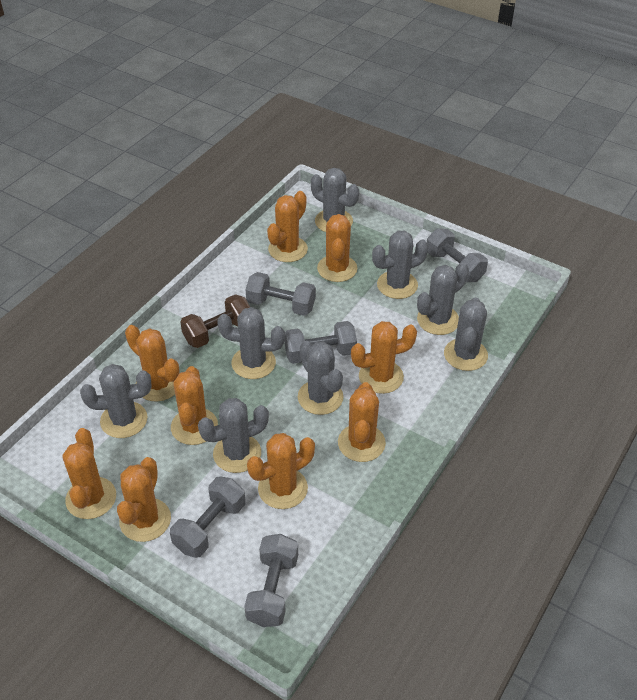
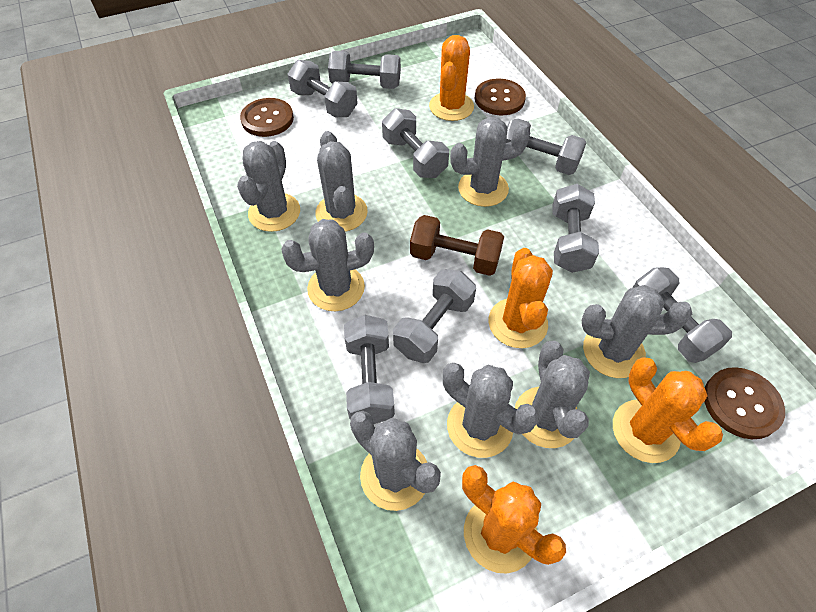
brown button: 0 -> 3
grey dumbbell: 5 -> 8
orange cactus: 9 -> 4

